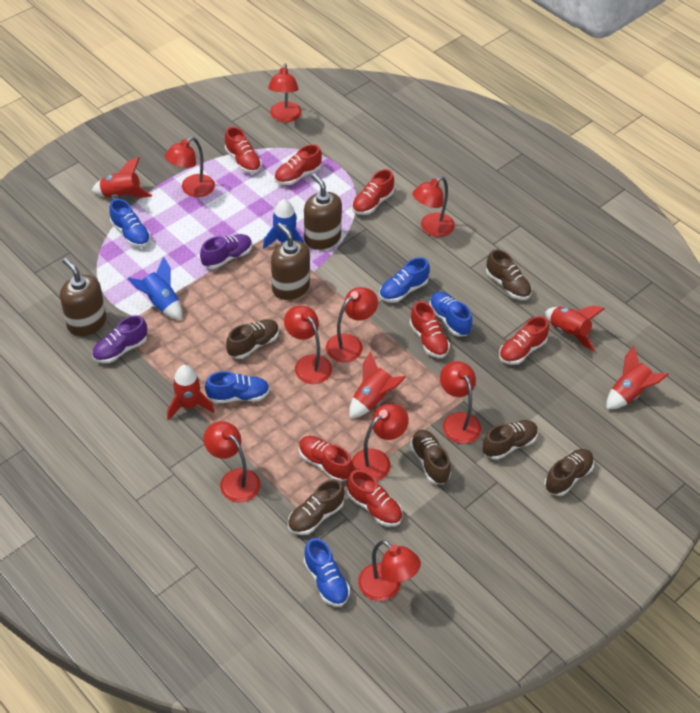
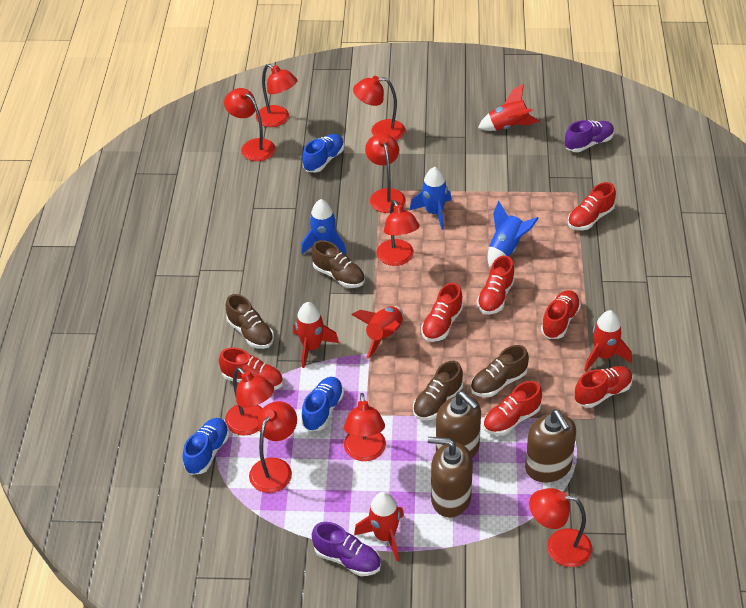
blue rocket: 2 -> 3
blue shoe: 5 -> 3
brown shoe: 6 -> 4

